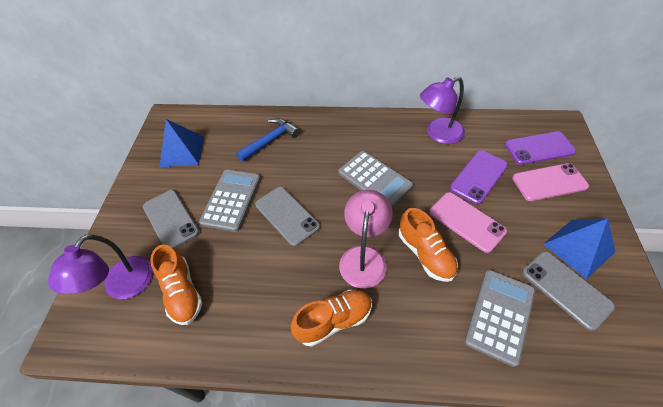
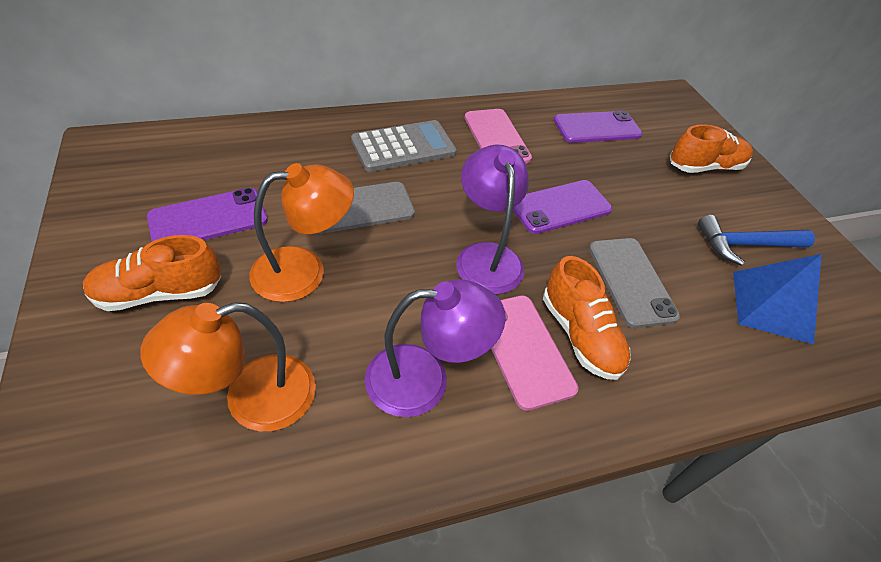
blue pyramid: 2 -> 1
grey calculator: 3 -> 1
grey phone: 3 -> 2
orange lamp: 0 -> 2
pink lamp: 1 -> 0
purple phone: 2 -> 3

